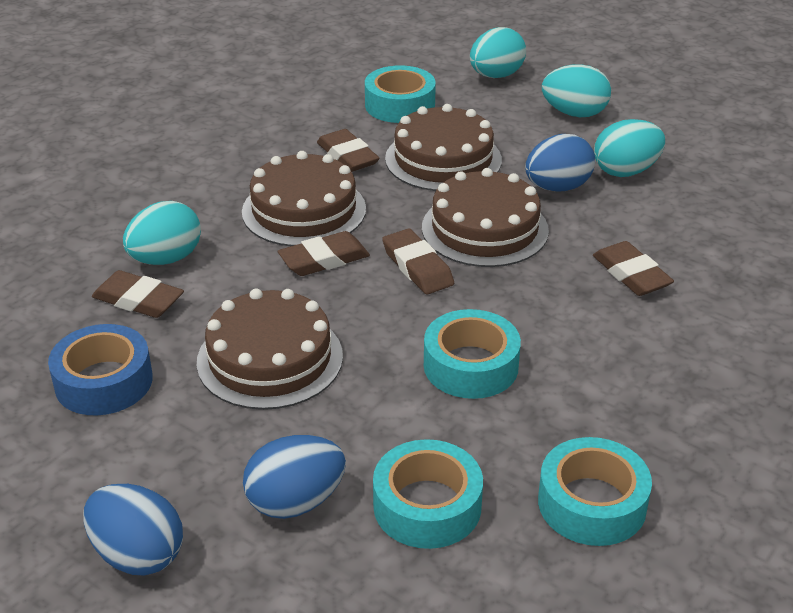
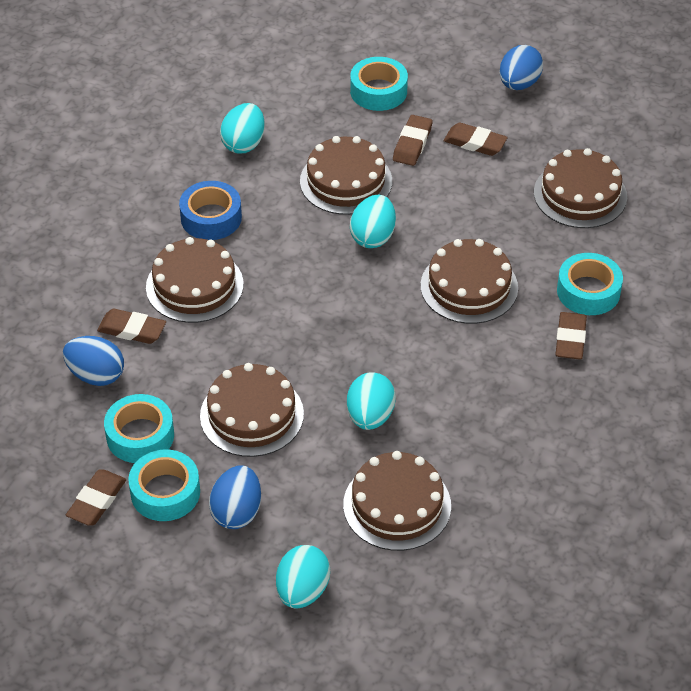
brown cake: 4 -> 6

